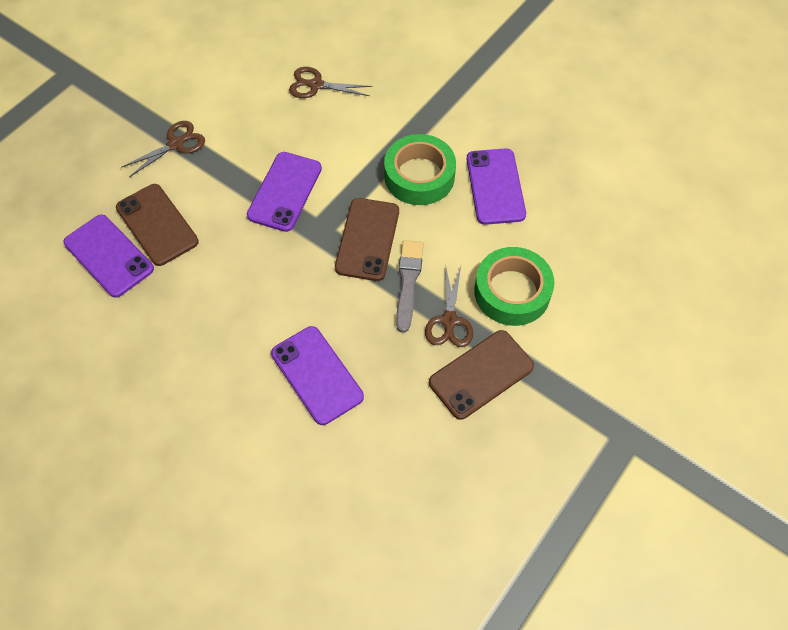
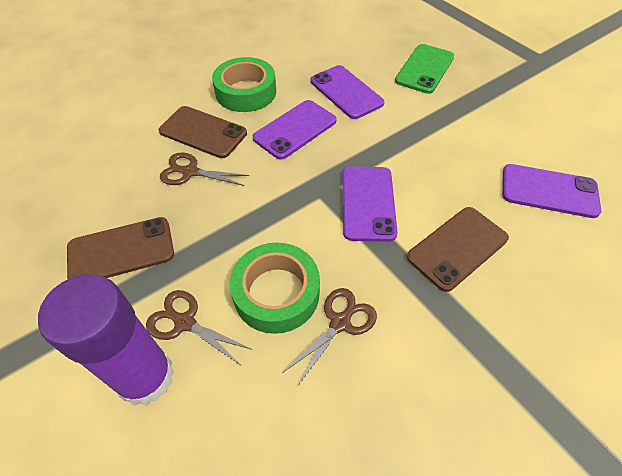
green phone: 0 -> 1
grey brush: 1 -> 0
purple glue stick: 0 -> 1

